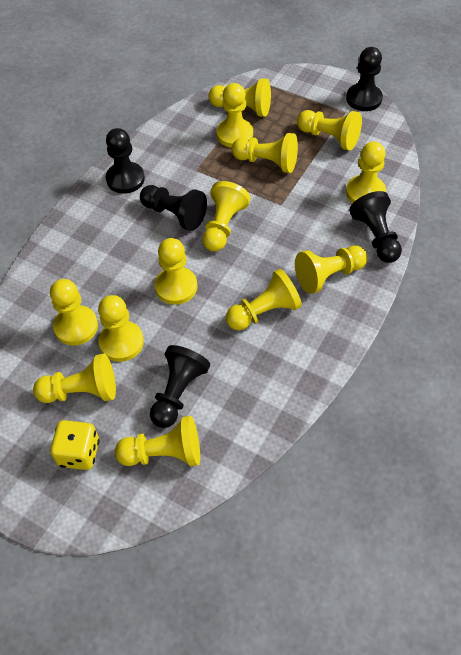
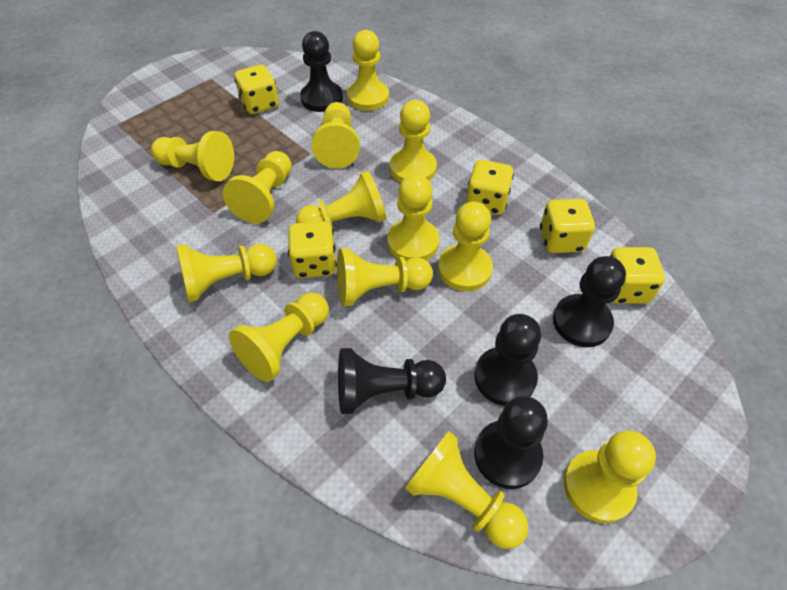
yellow dice: 1 -> 5

